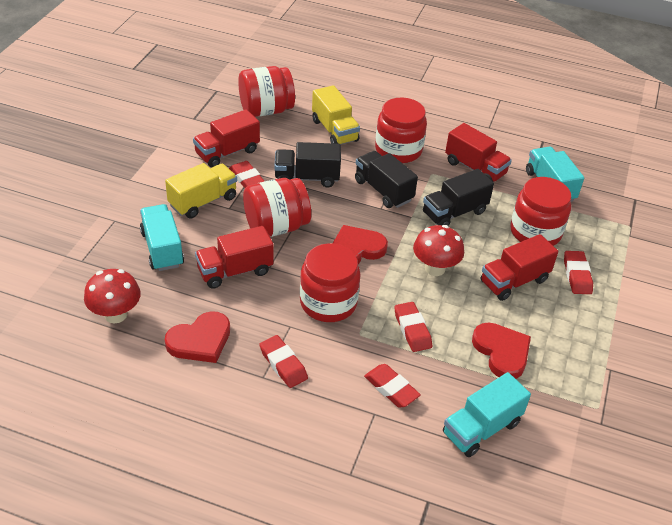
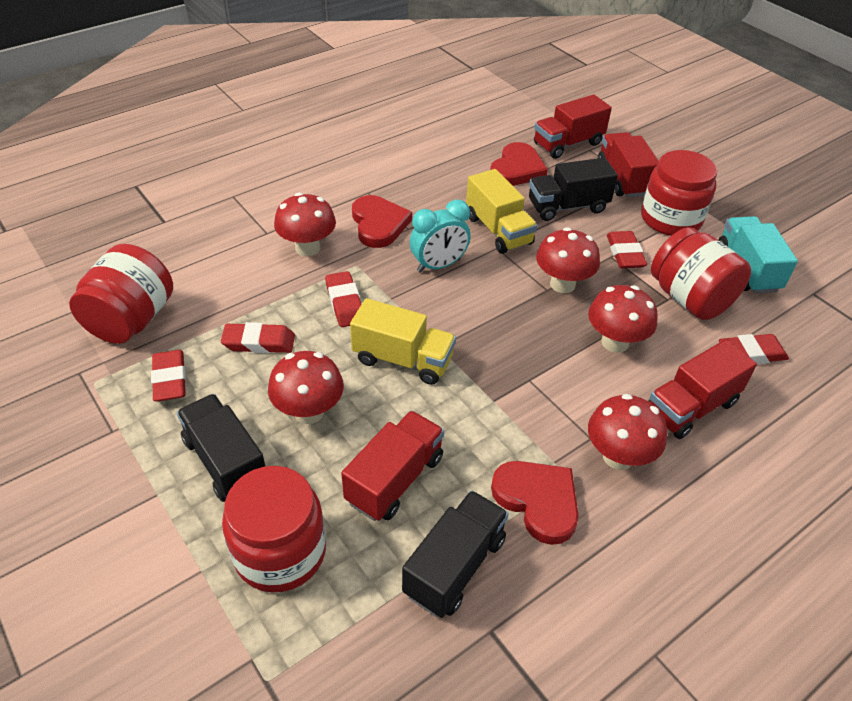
red jar: 5 -> 4
red mushroom: 2 -> 5
turquoise clock: 0 -> 1
turquoise truck: 3 -> 1

